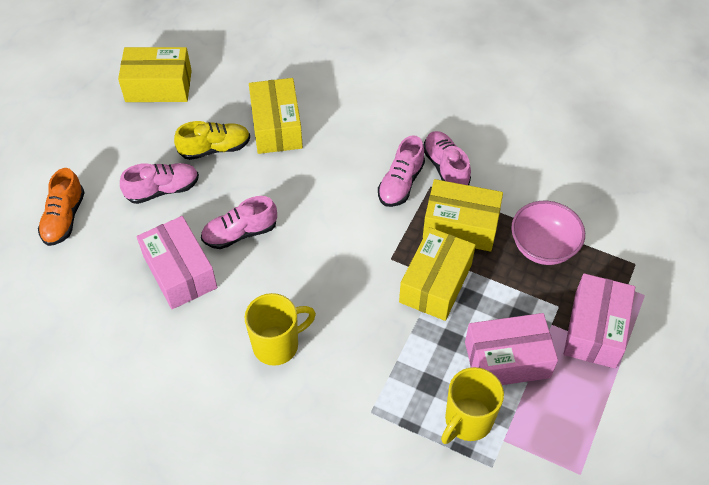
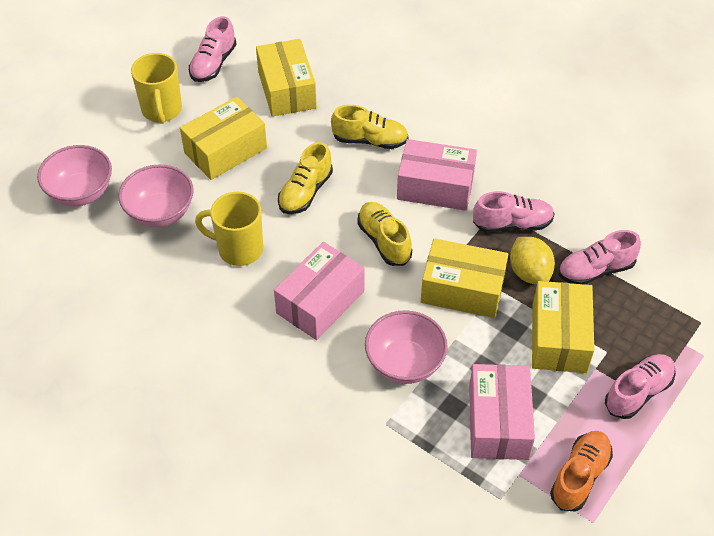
pink bowl: 1 -> 3
yellow lemon: 0 -> 1
yellow shoe: 1 -> 3

